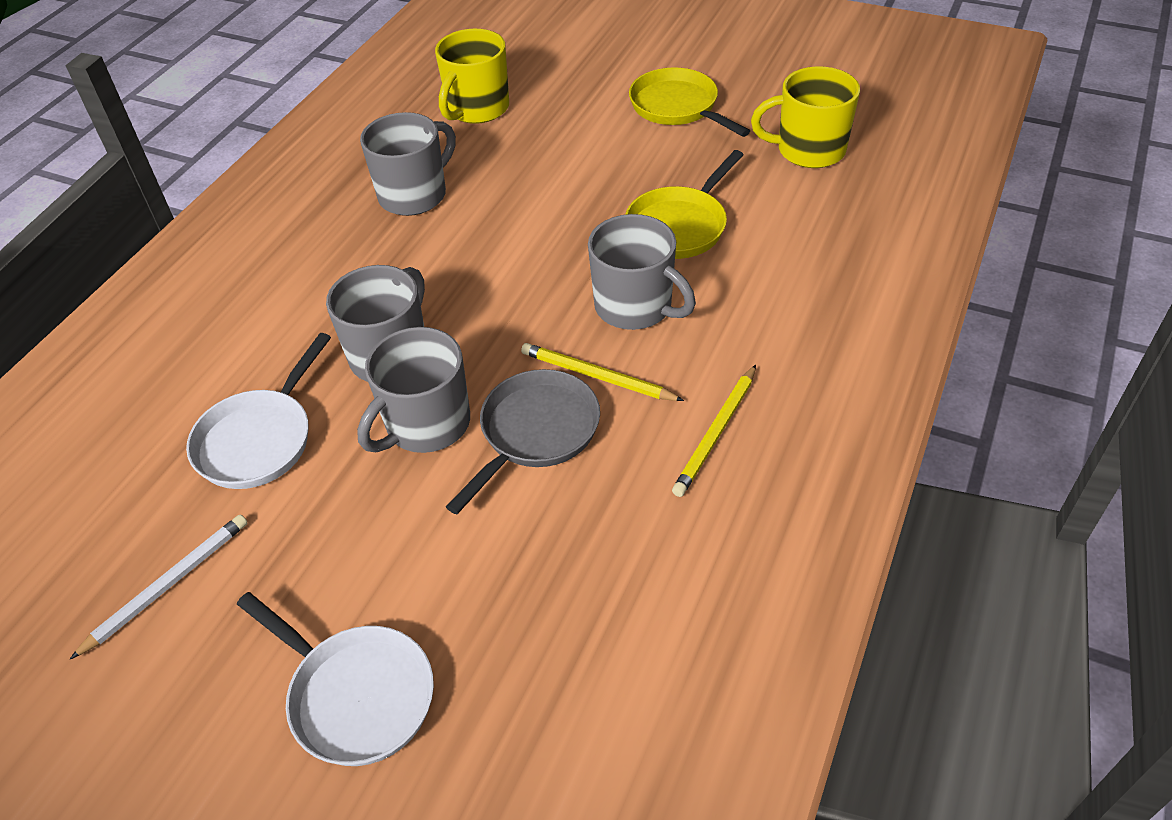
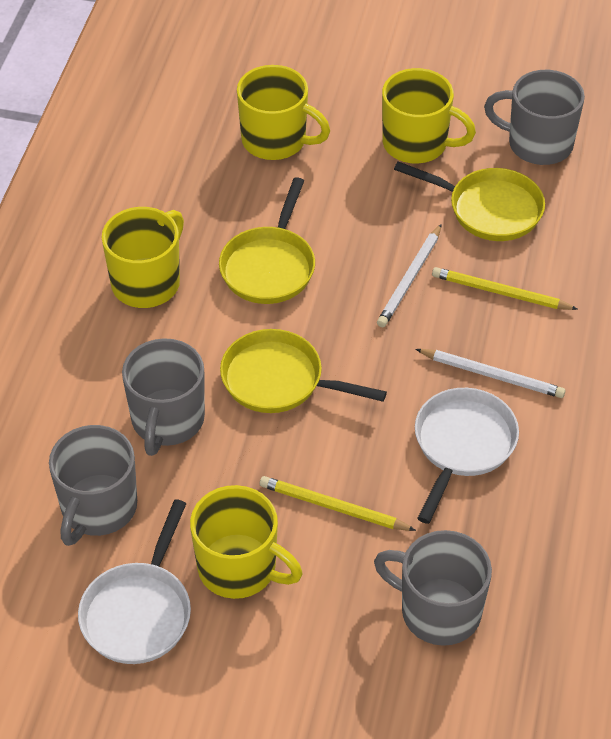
grey pan: 1 -> 0
white pencil: 1 -> 2
yellow mug: 2 -> 4
yellow pan: 2 -> 3

